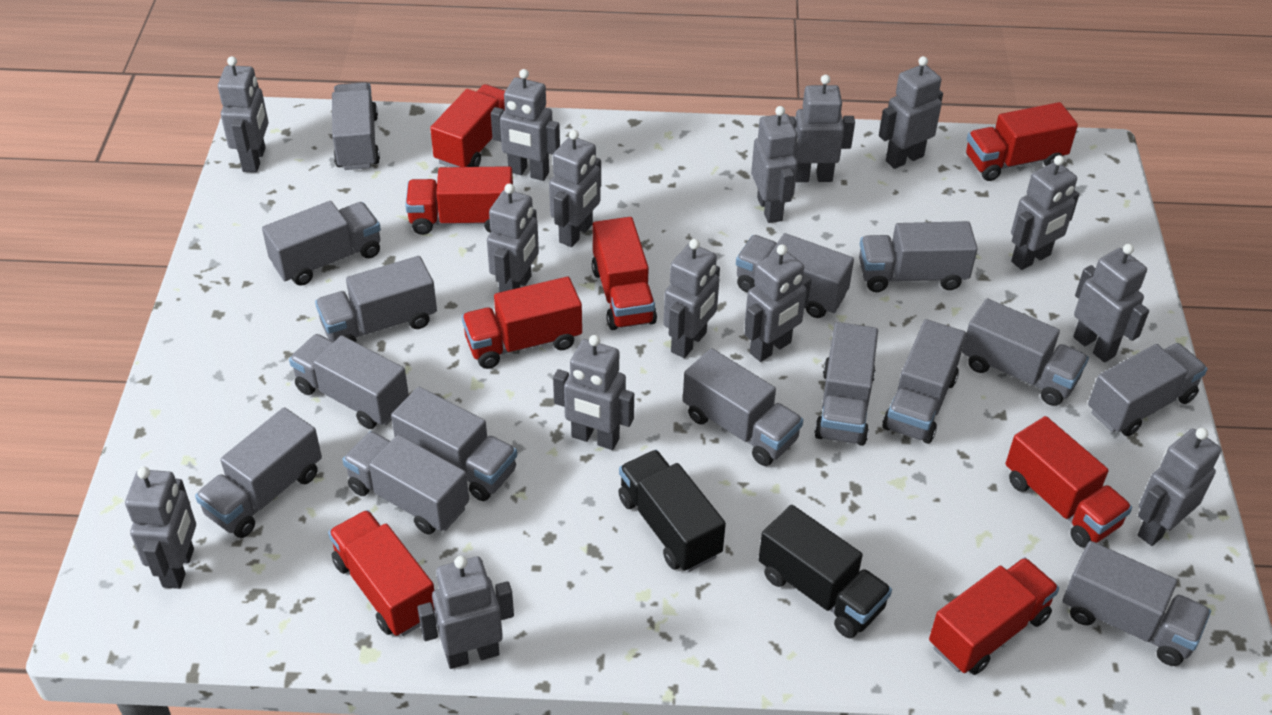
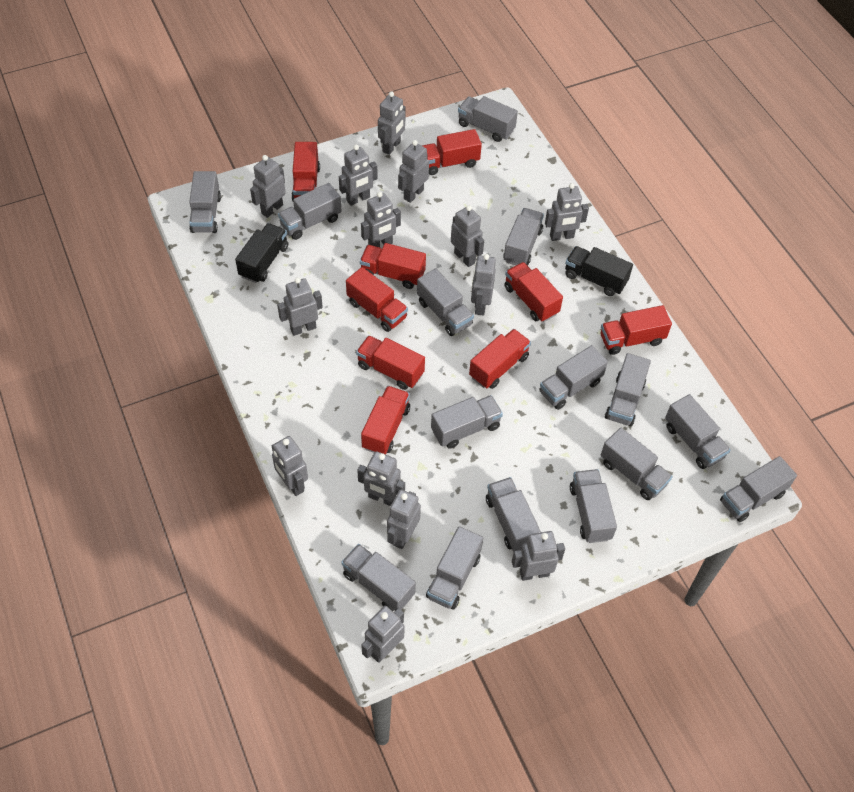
grey robot: 15 -> 14
red truck: 8 -> 9

